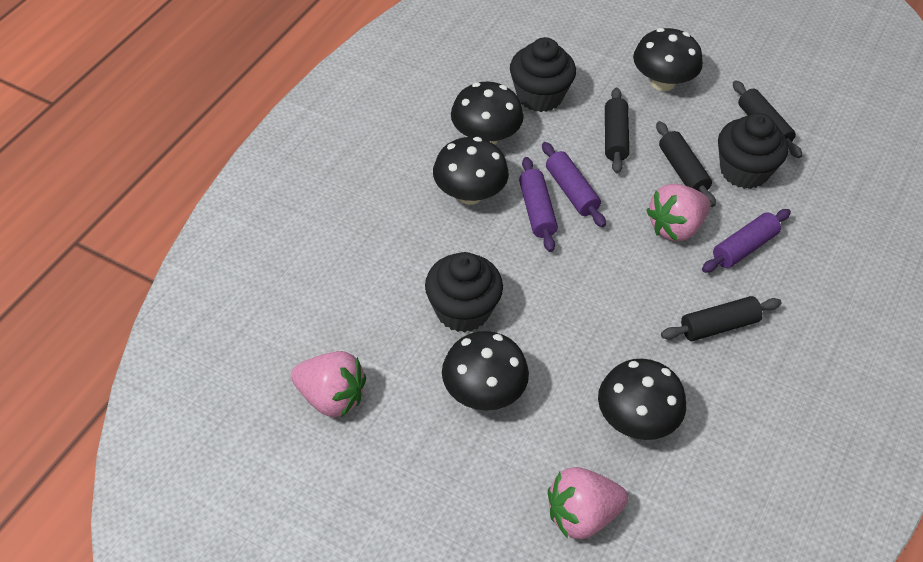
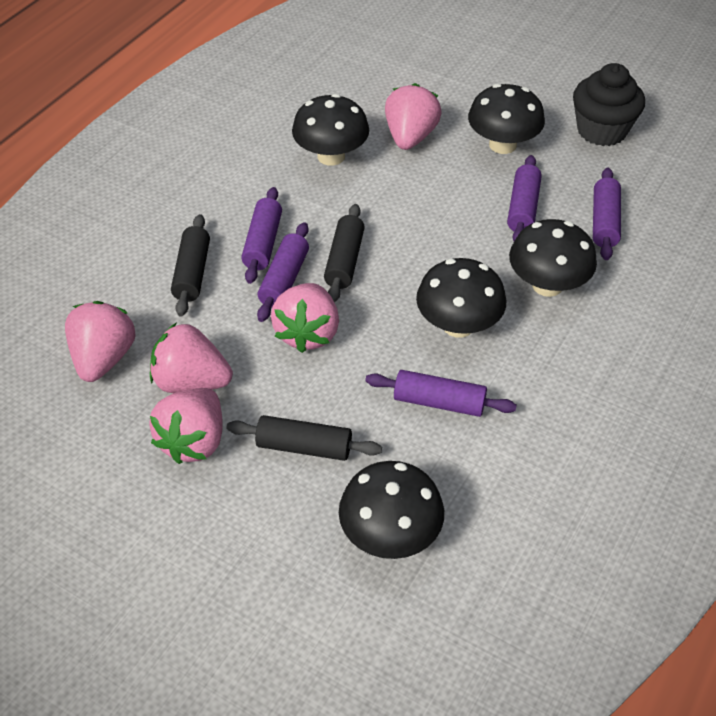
black cupcake: 3 -> 1
black rolling pin: 4 -> 3
pink strawberry: 3 -> 5
purple rolling pin: 3 -> 5

